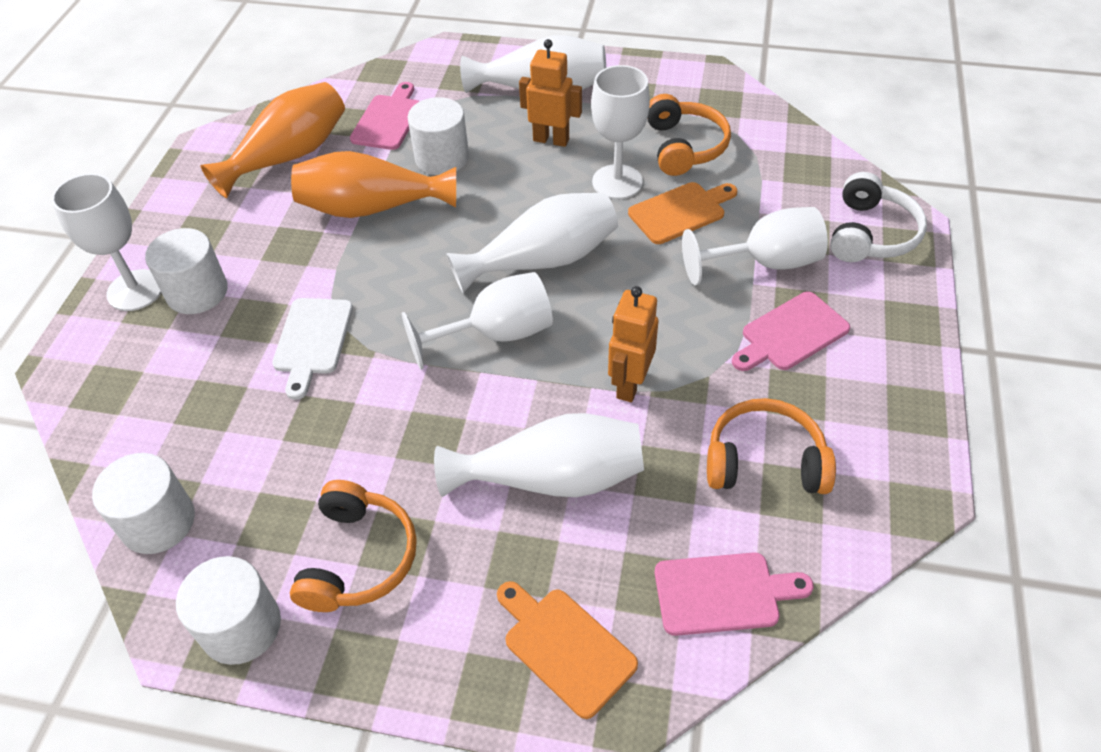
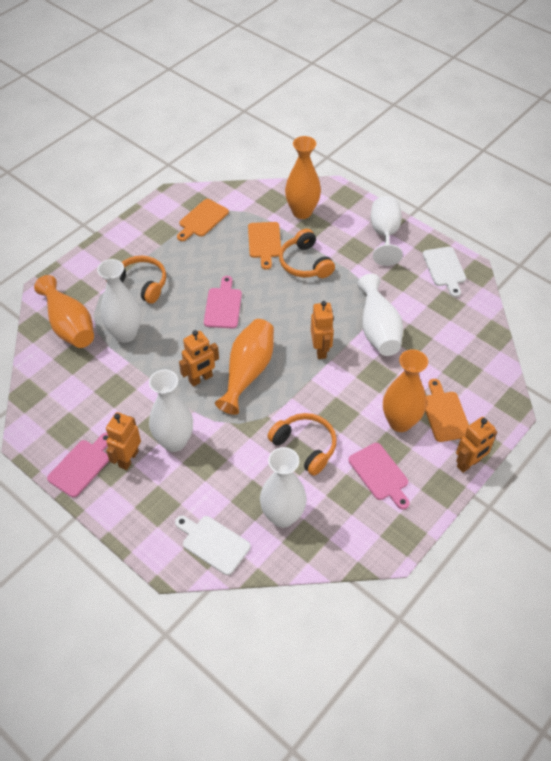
orange cutting board: 2 -> 3
orange robot: 2 -> 4
orange vase: 2 -> 4
white cutting board: 1 -> 2
white cylinder: 4 -> 0
white goblet: 4 -> 1
white headphones: 1 -> 0
white vase: 3 -> 4

